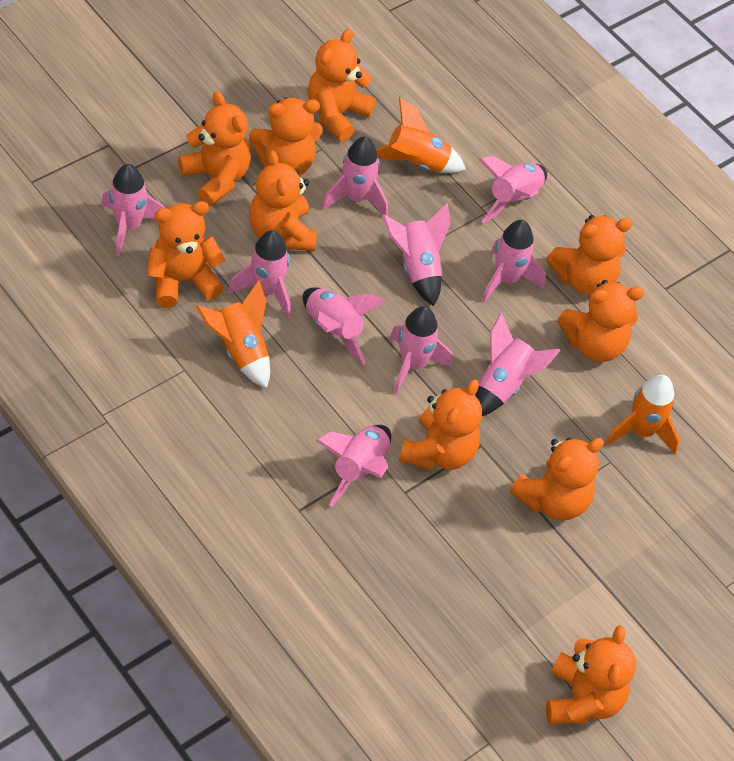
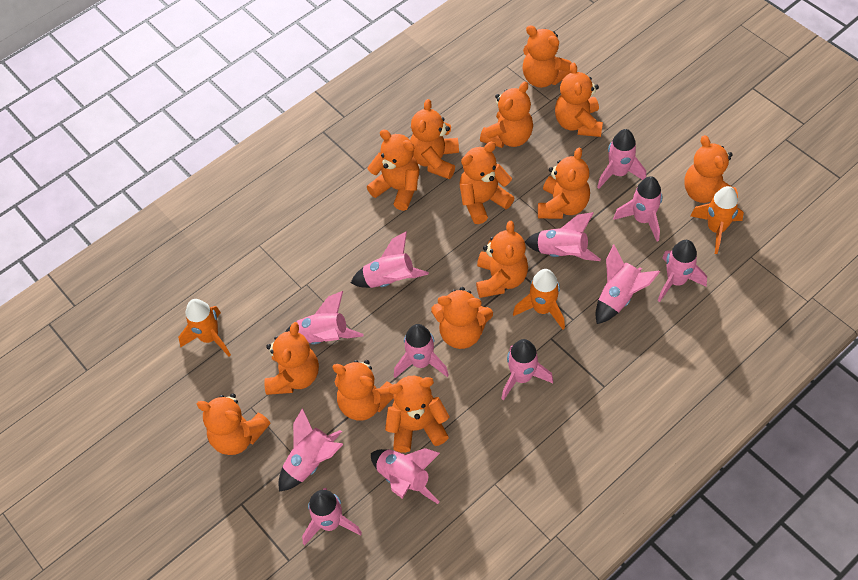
orange teddy bear: 10 -> 14
pink rocket: 10 -> 12

